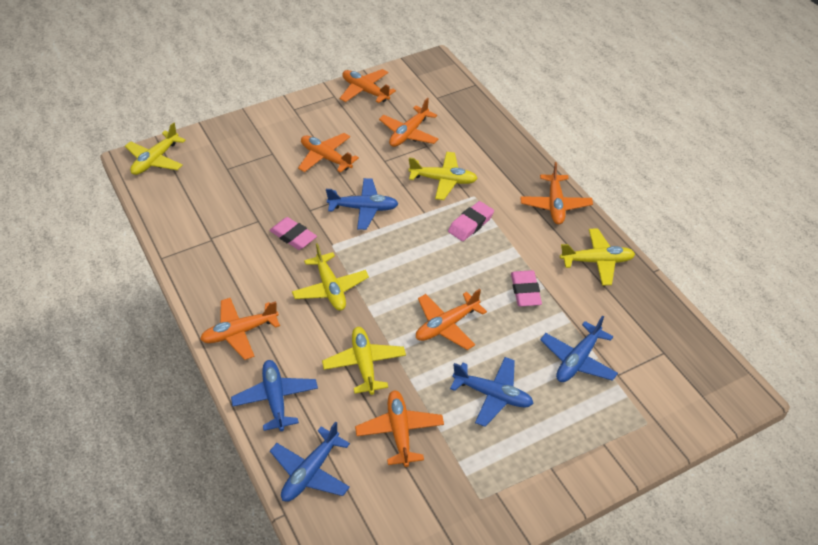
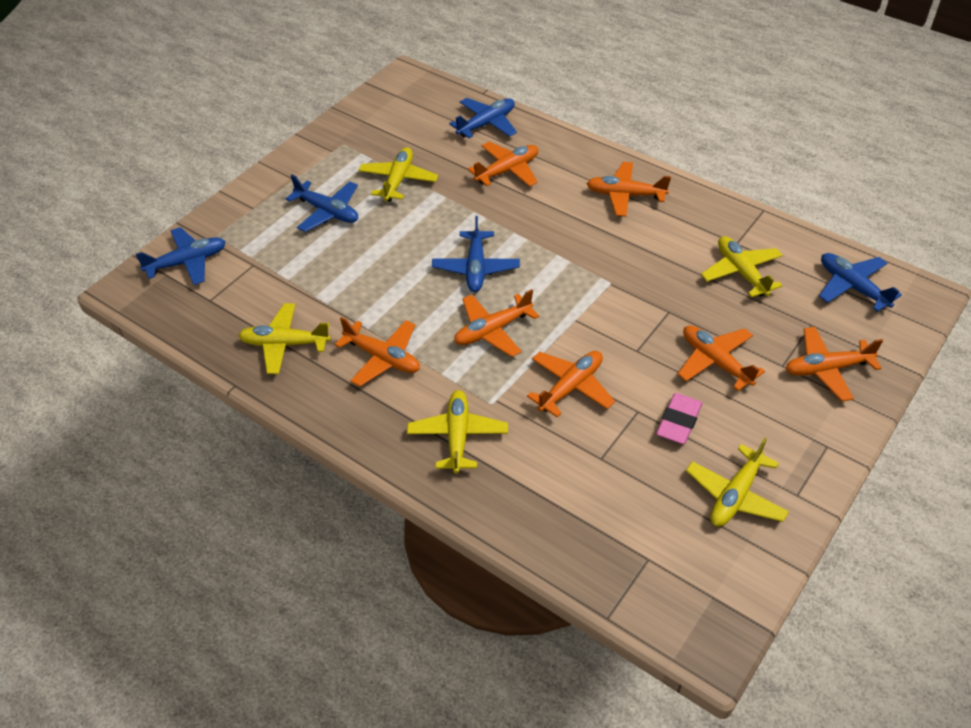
pink eraser: 3 -> 1

